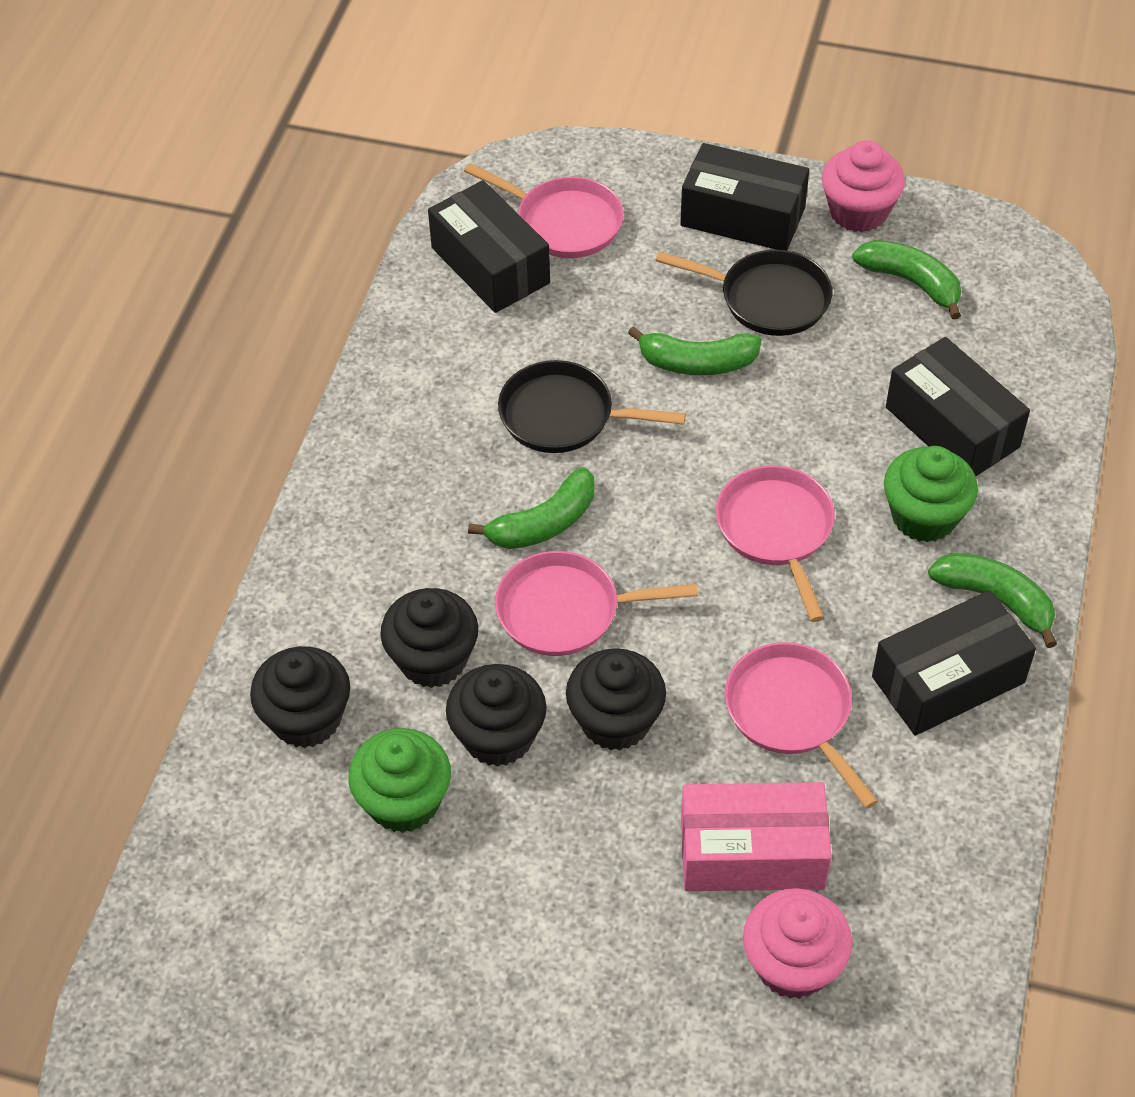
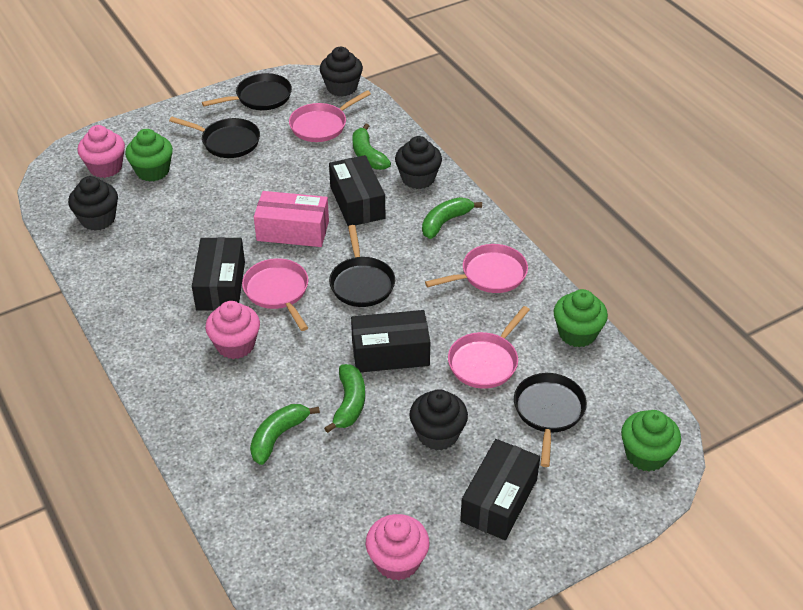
black pan: 2 -> 4
green cupcake: 2 -> 3
pink cupcake: 2 -> 3

